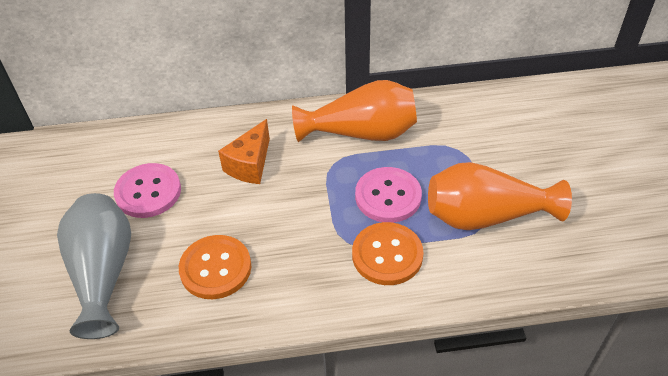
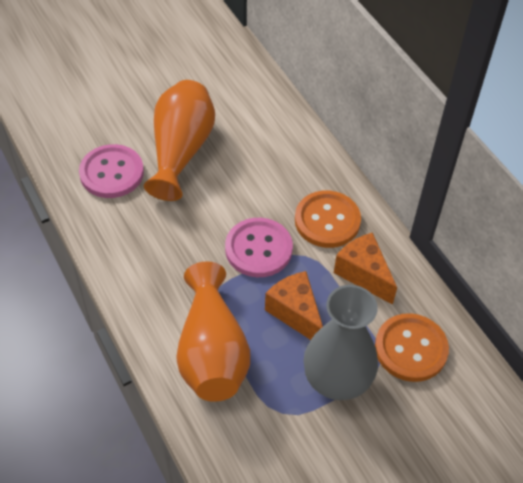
orange cheese: 1 -> 2

